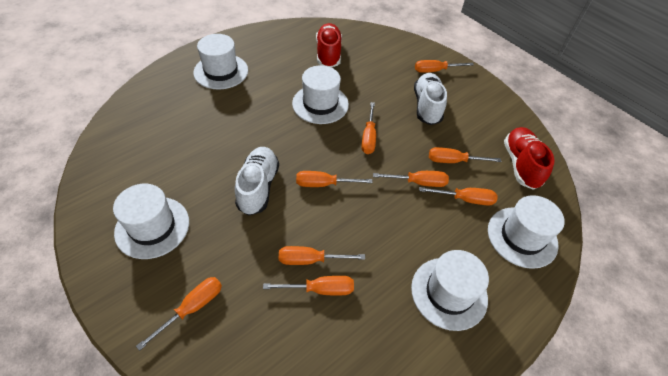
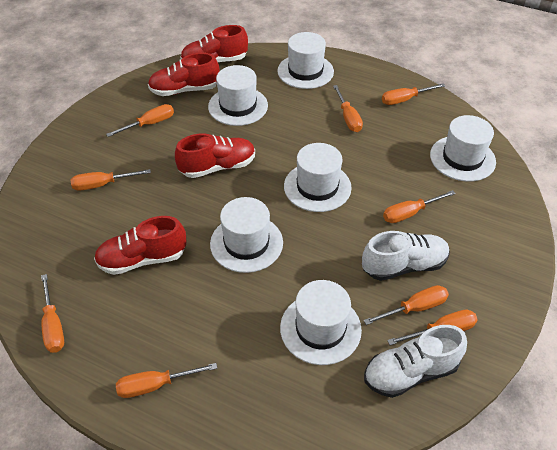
red shoe: 2 -> 4
white hat: 5 -> 6

